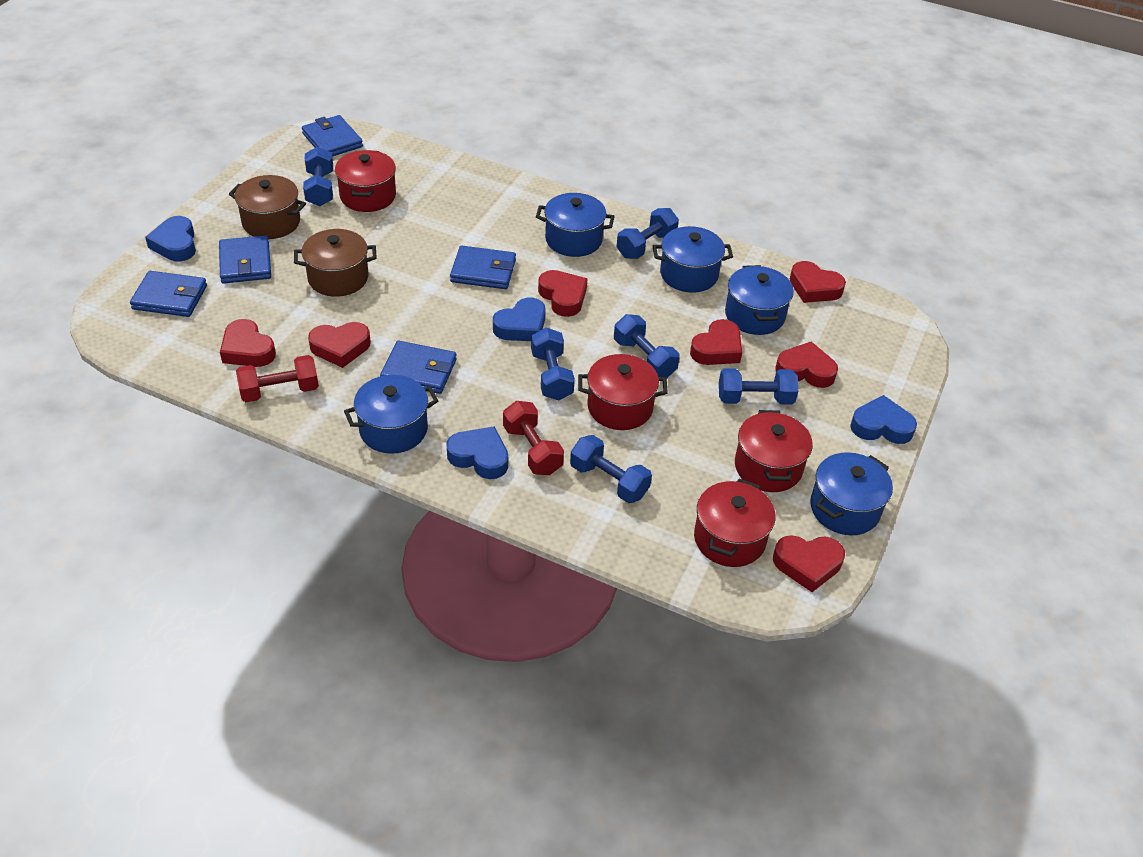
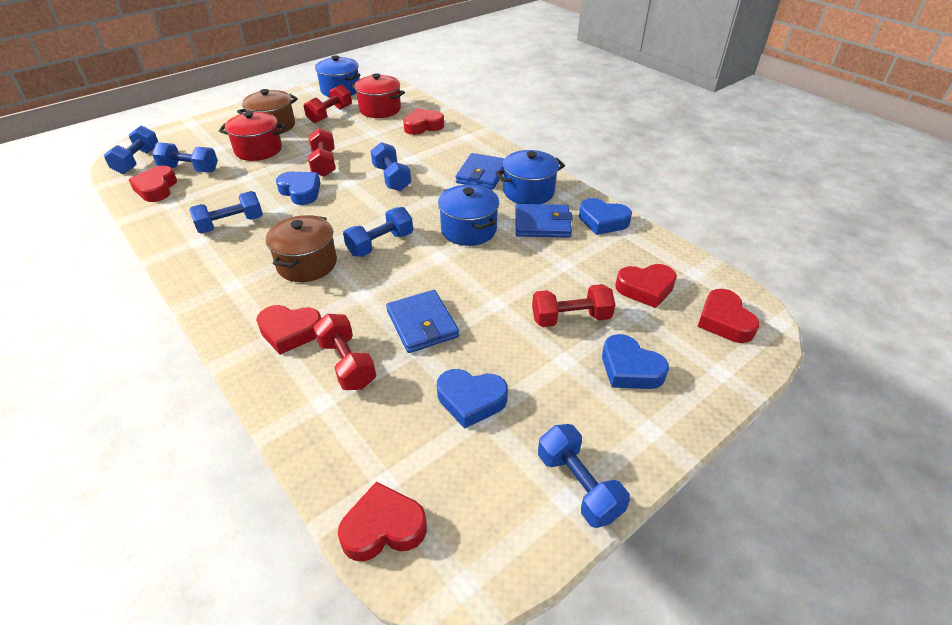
blue pot: 5 -> 3
blue wallet: 5 -> 3
red dumbbell: 2 -> 4
red heart: 7 -> 6
red pot: 4 -> 2

